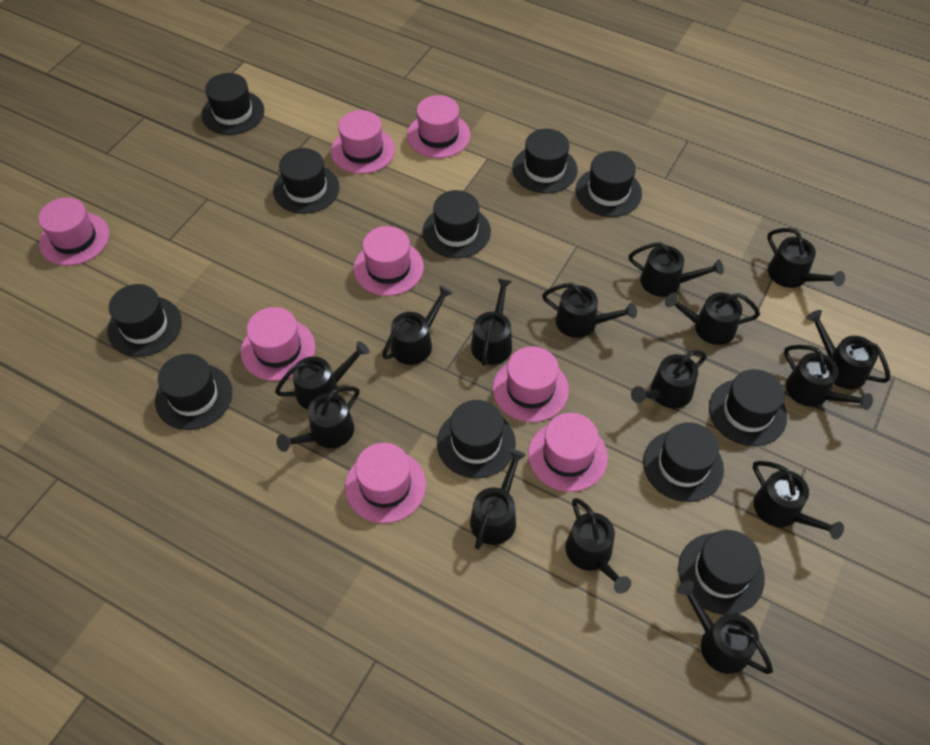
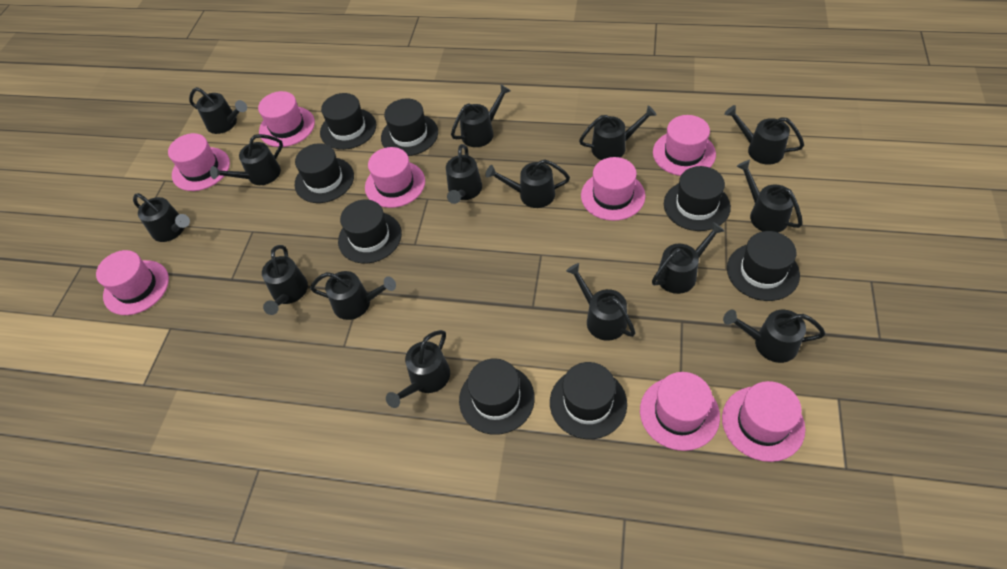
black hat: 11 -> 8

